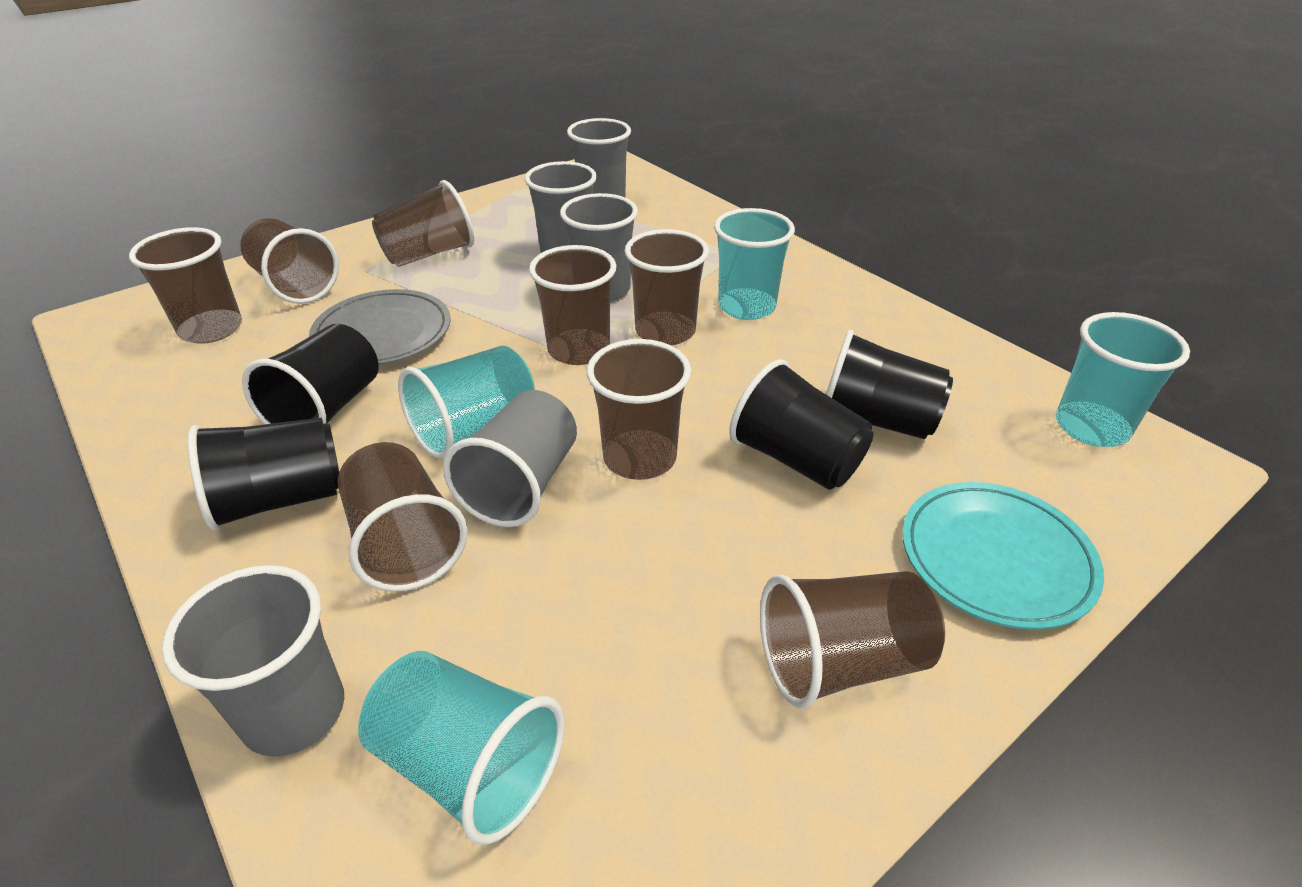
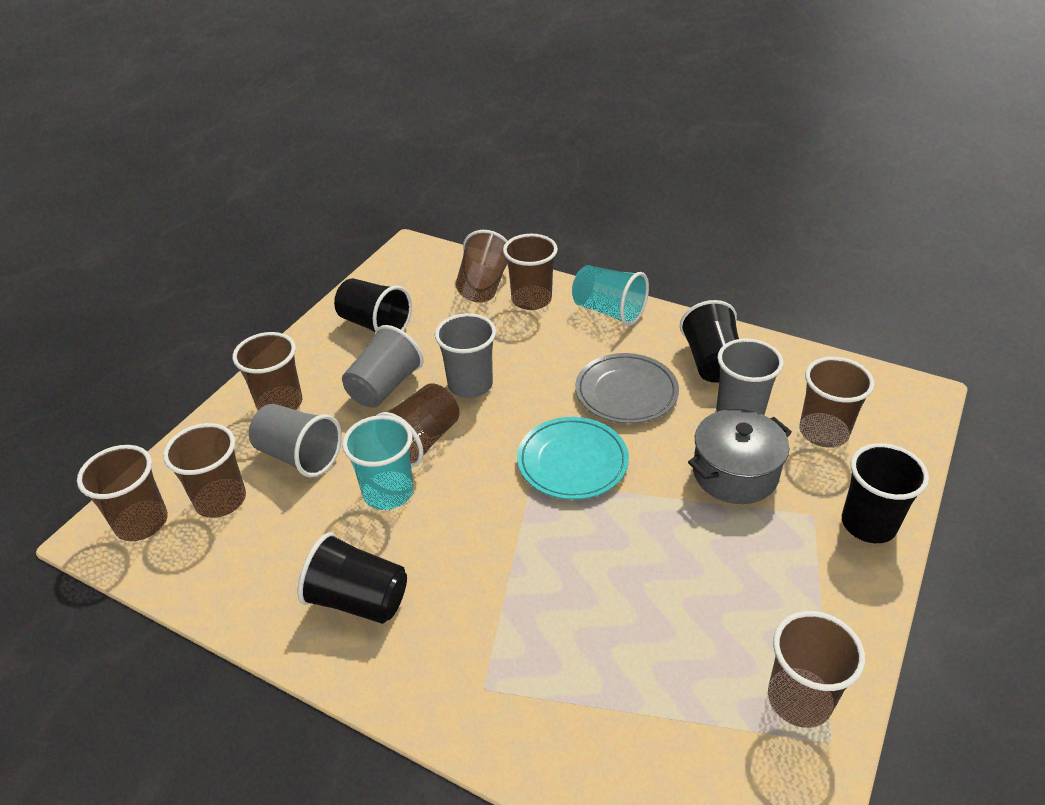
grey cup: 5 -> 4
grey pot: 0 -> 1
turquoise cup: 4 -> 2

